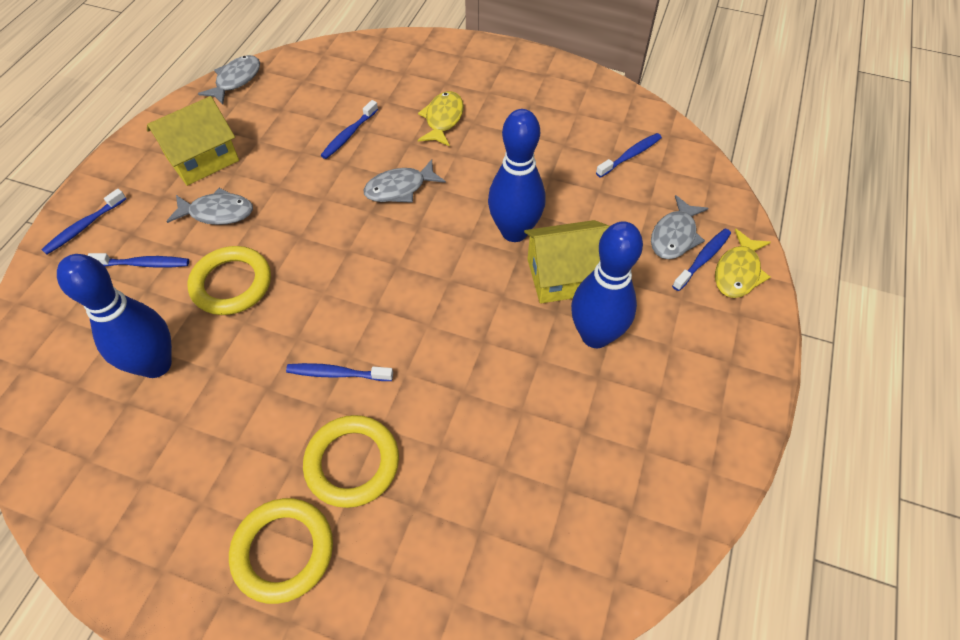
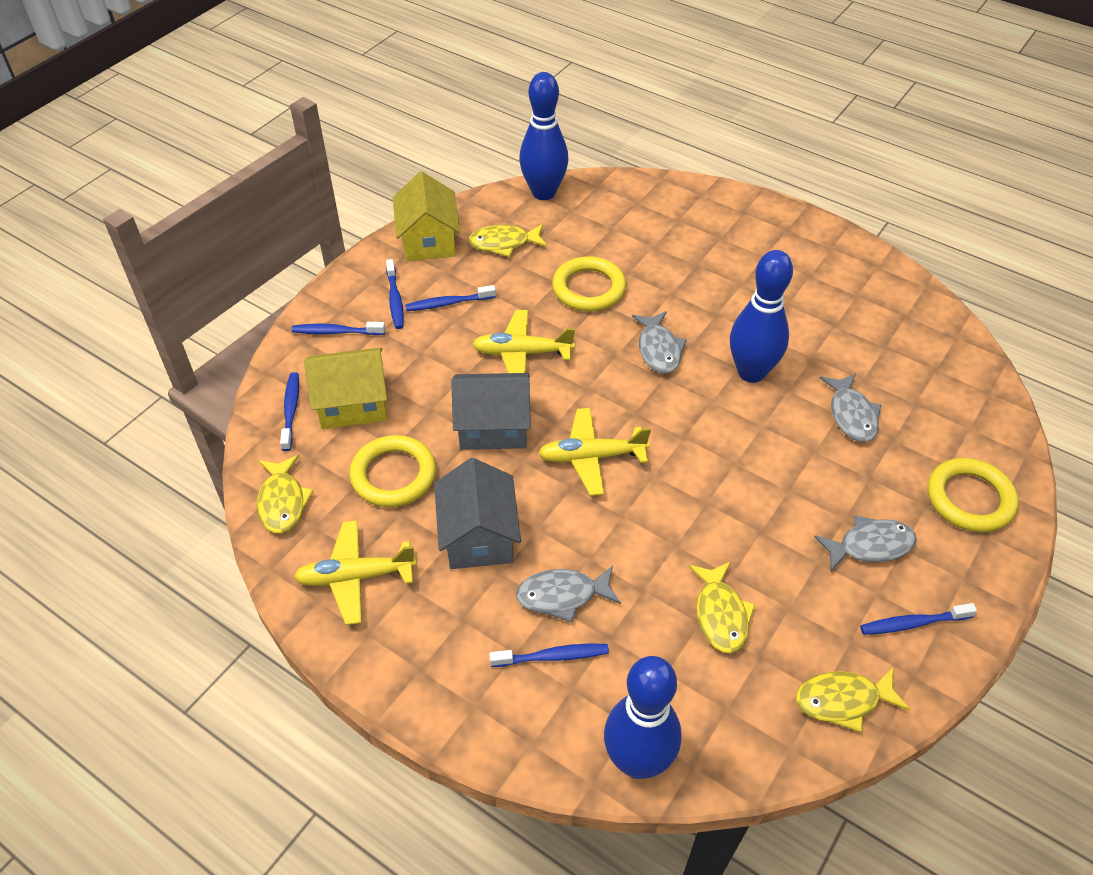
grey house: 0 -> 2
yellow fish: 2 -> 4
yellow plane: 0 -> 3

